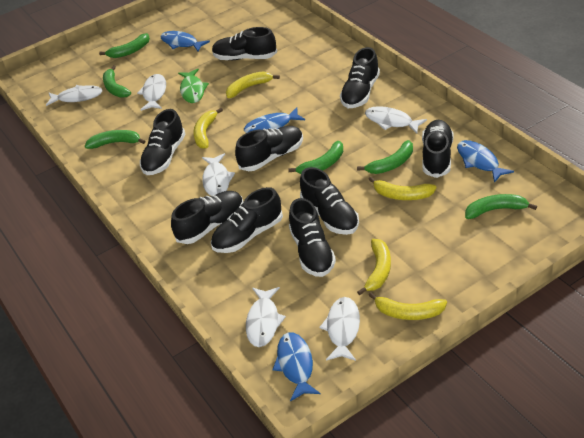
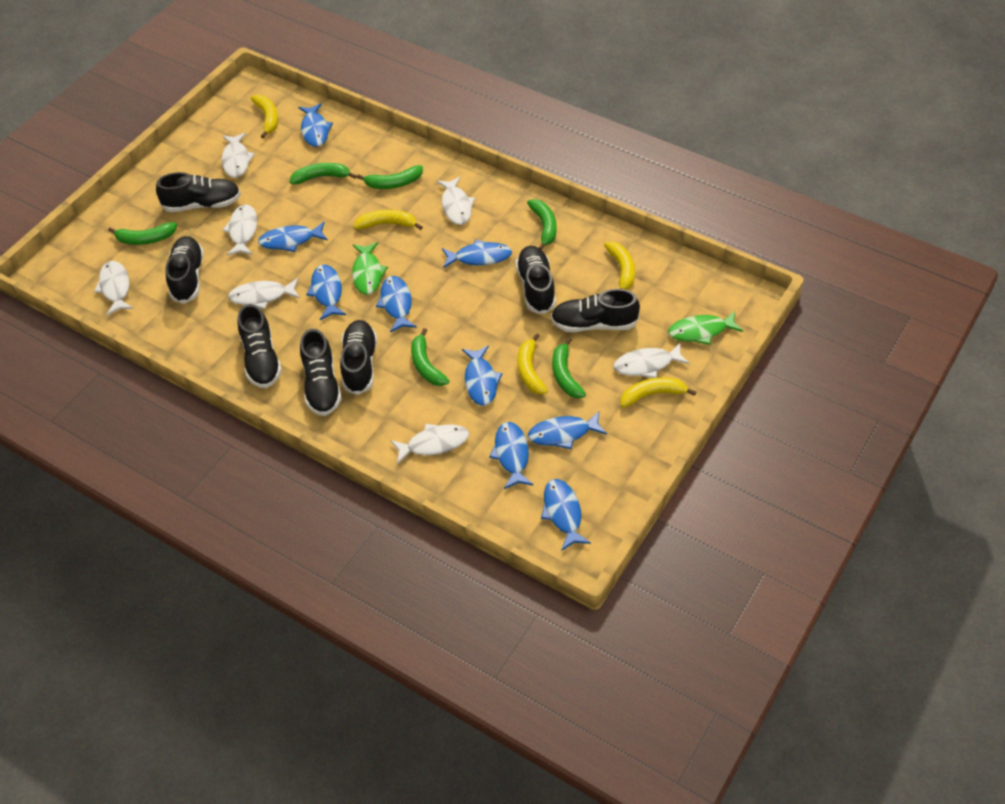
black shoe: 9 -> 7
blue fish: 4 -> 9
green fish: 1 -> 2
white fish: 6 -> 7

